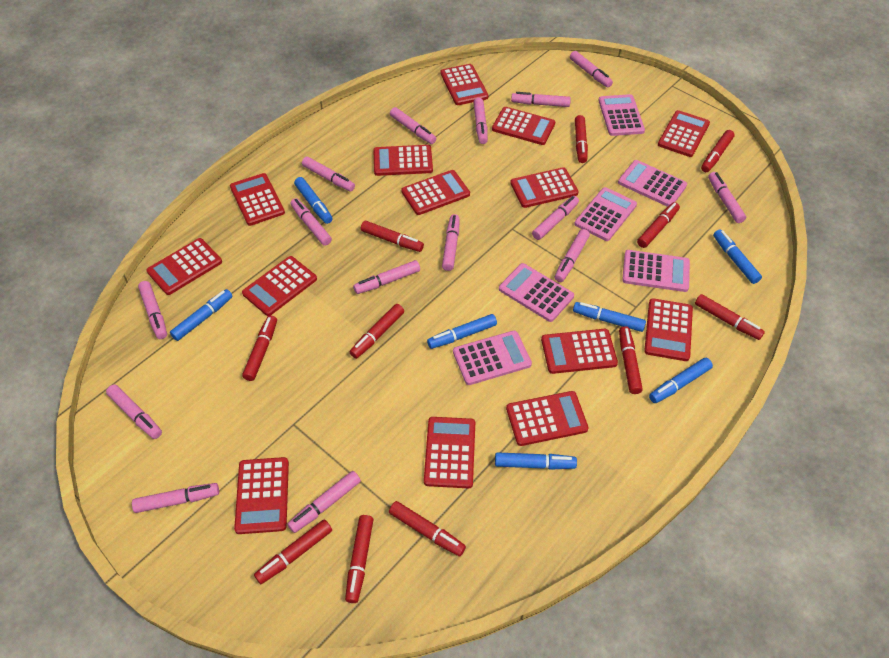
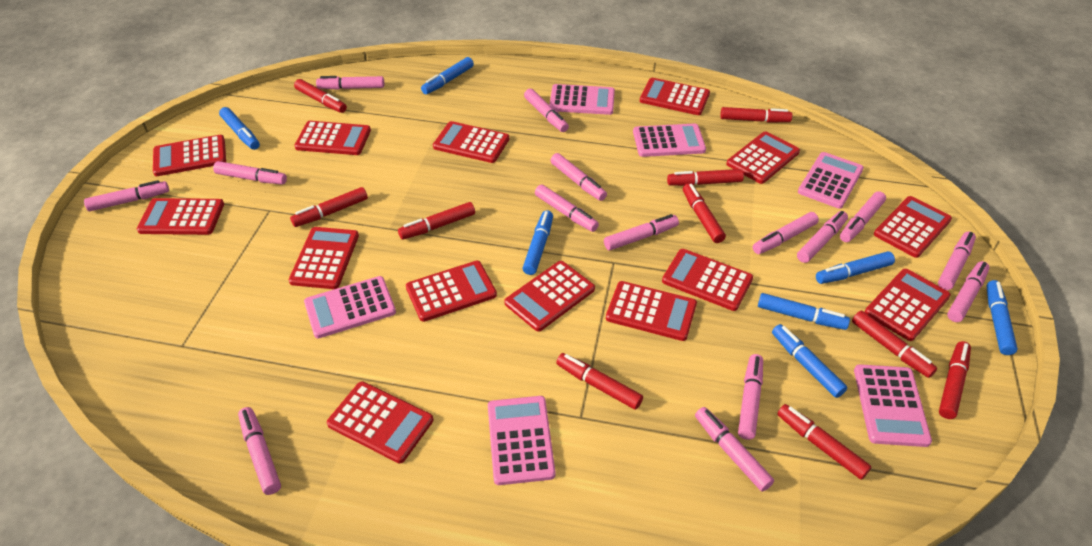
red marker: 11 -> 10

